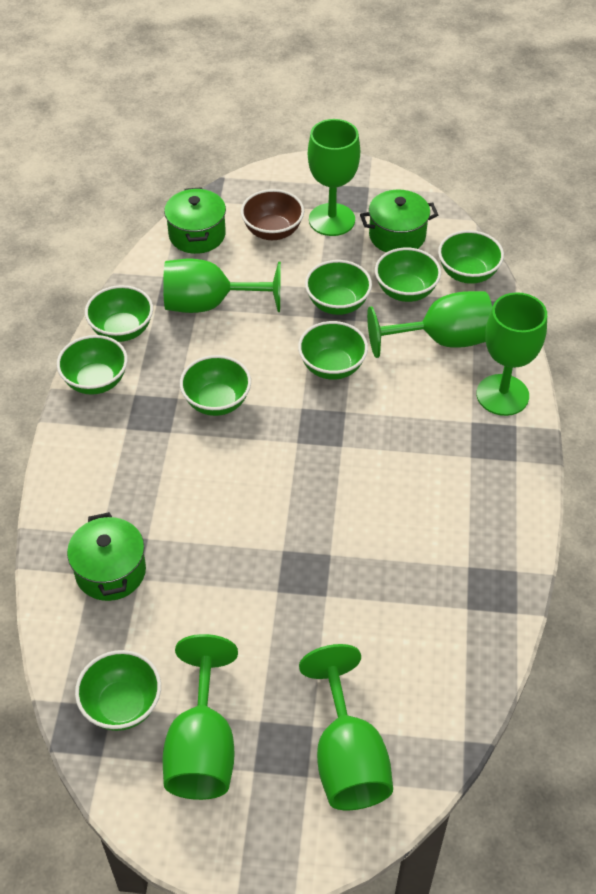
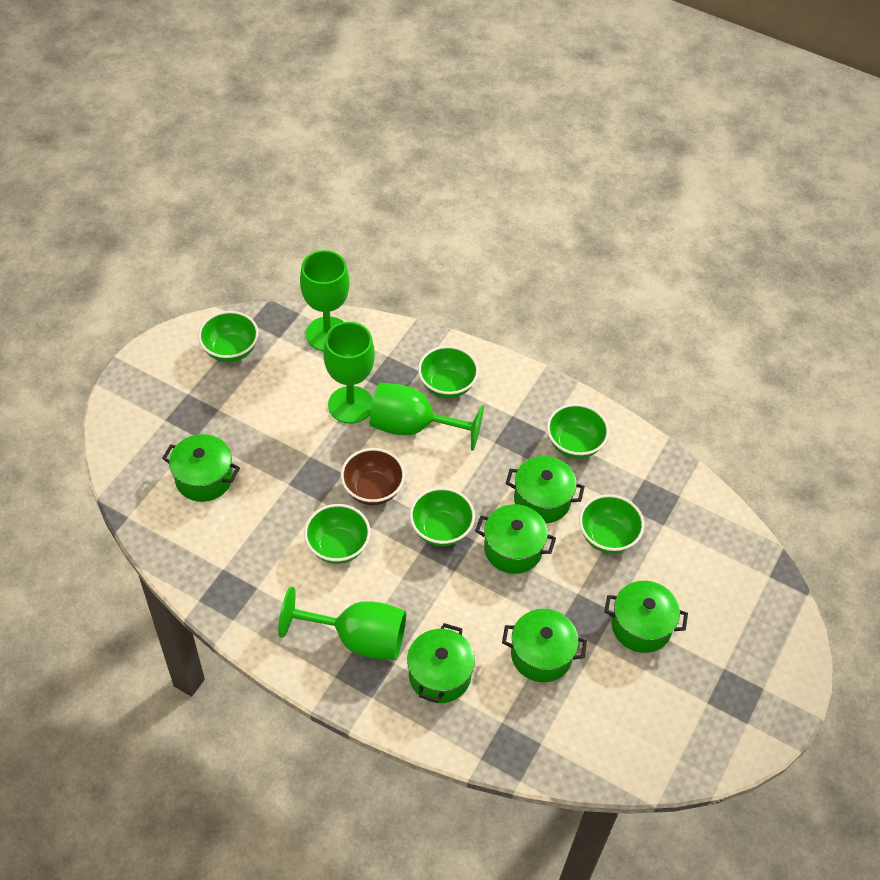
green bowl: 8 -> 6
green goblet: 6 -> 4
green pot: 3 -> 6

